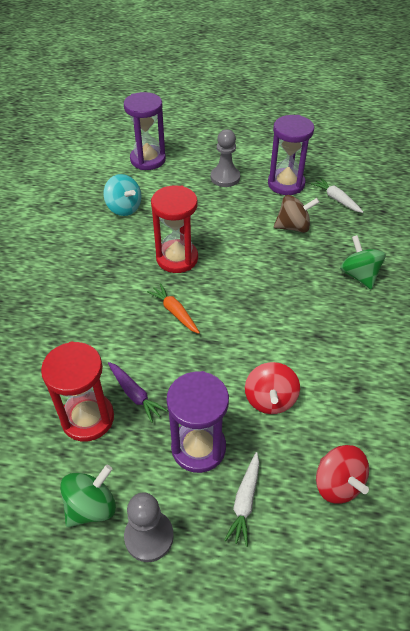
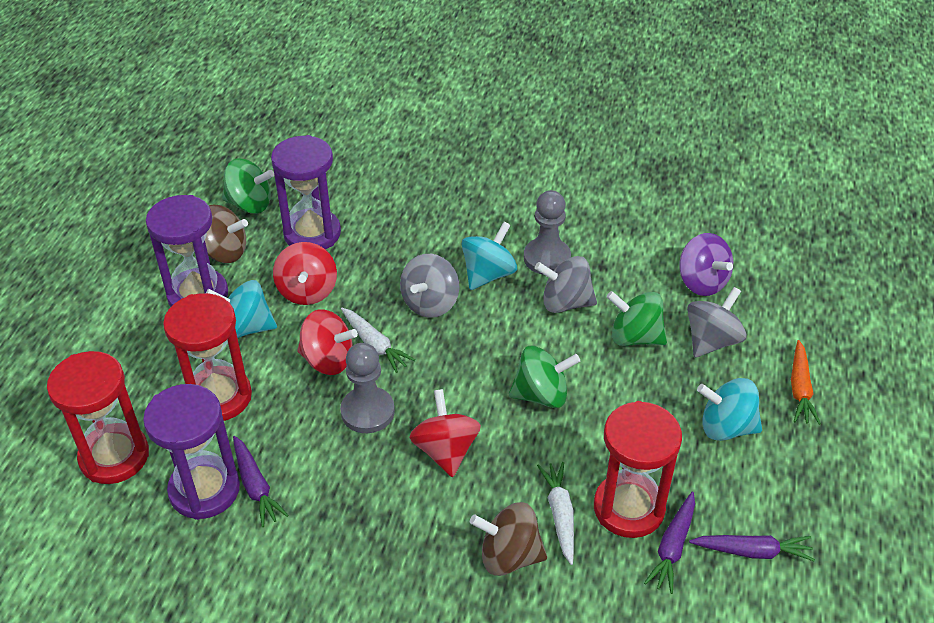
brown spinning top: 1 -> 2
green spinning top: 2 -> 3
grey spinning top: 0 -> 3
purple carrot: 1 -> 3
purple spinning top: 0 -> 1
red hourglass: 2 -> 3
red spinning top: 2 -> 3
turquoise spinning top: 1 -> 3

